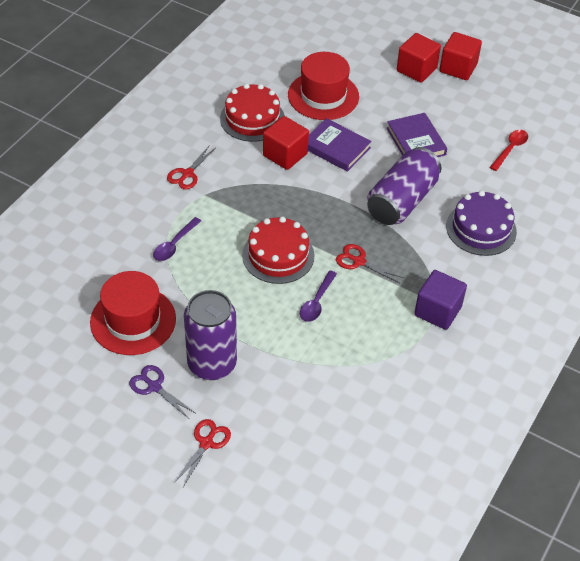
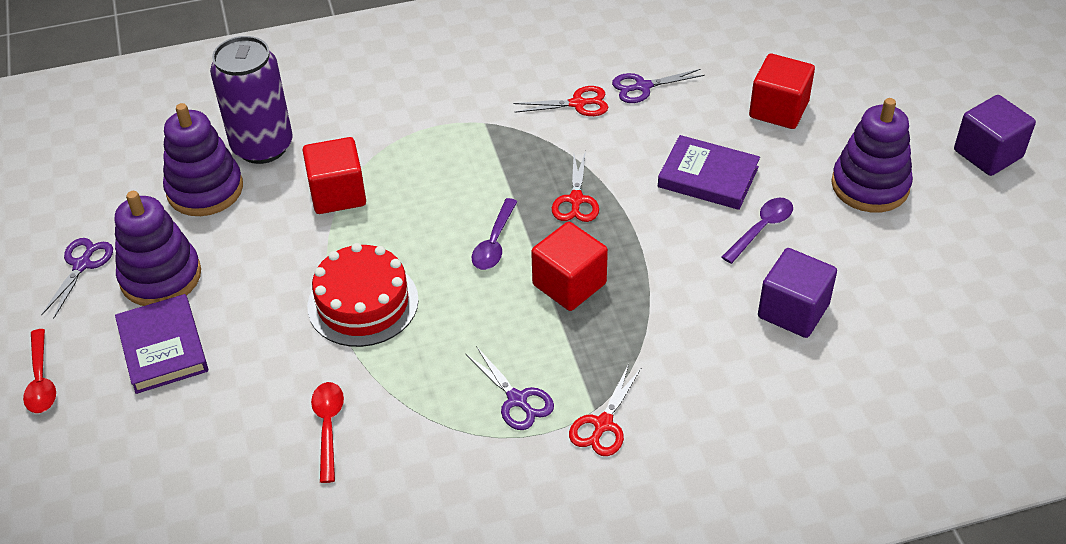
purple cake: 1 -> 0
purple can: 2 -> 1
purple cube: 1 -> 2
purple scissors: 1 -> 3
purple stacking toy: 0 -> 3
red cake: 2 -> 1
red hat: 2 -> 0
red spoon: 1 -> 2

